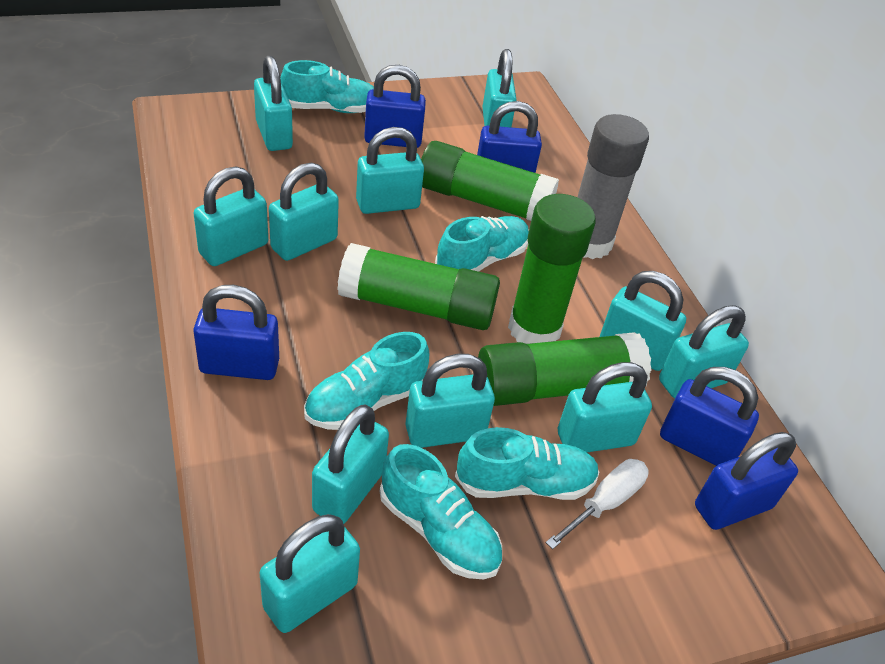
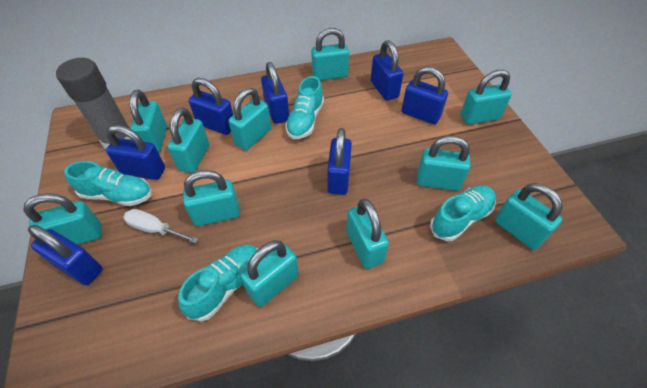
blue padlock: 5 -> 7
green glue stick: 4 -> 0
turquoise shoe: 5 -> 4

